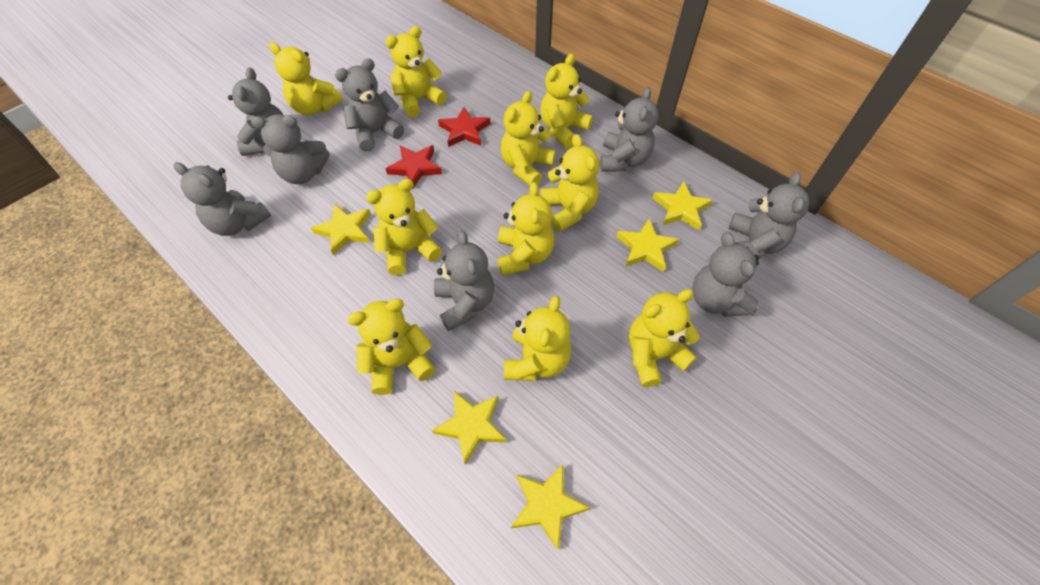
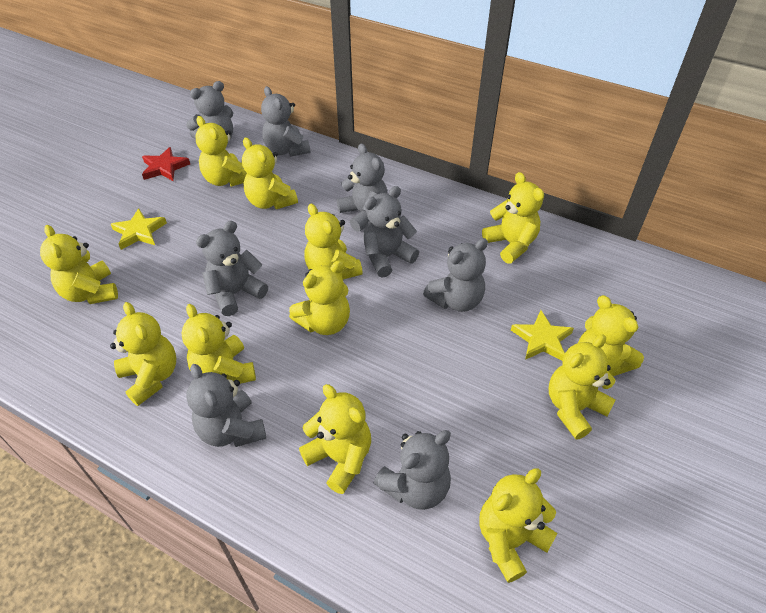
red star: 2 -> 1
yellow star: 5 -> 2
yellow teddy bear: 10 -> 12

